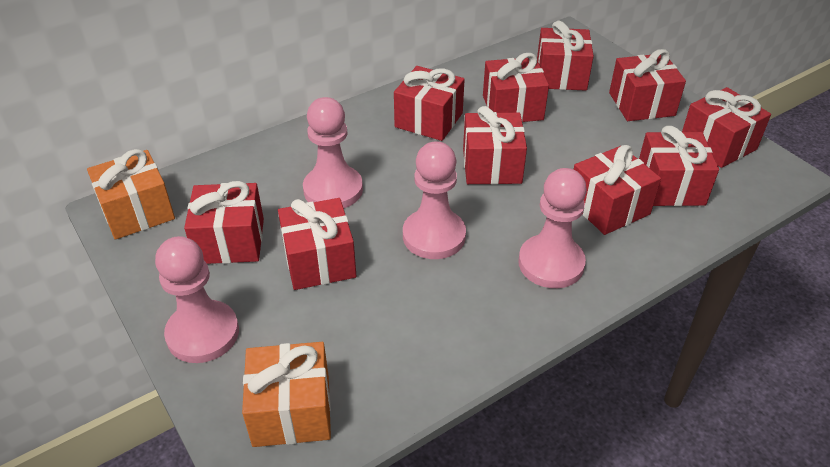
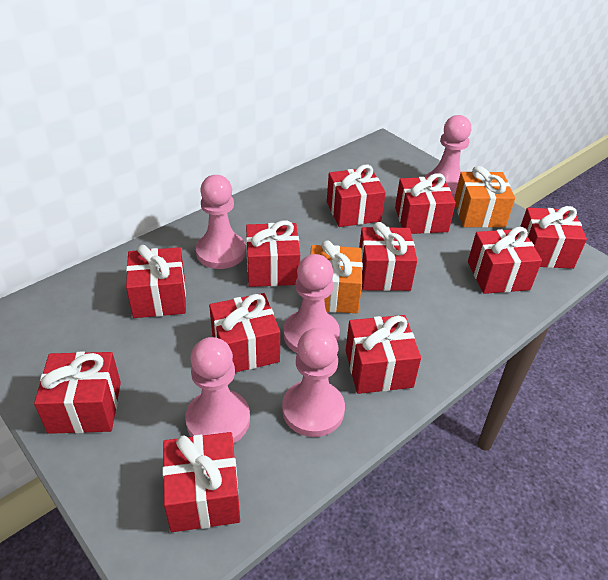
pink pawn: 4 -> 5
red gift: 10 -> 11

